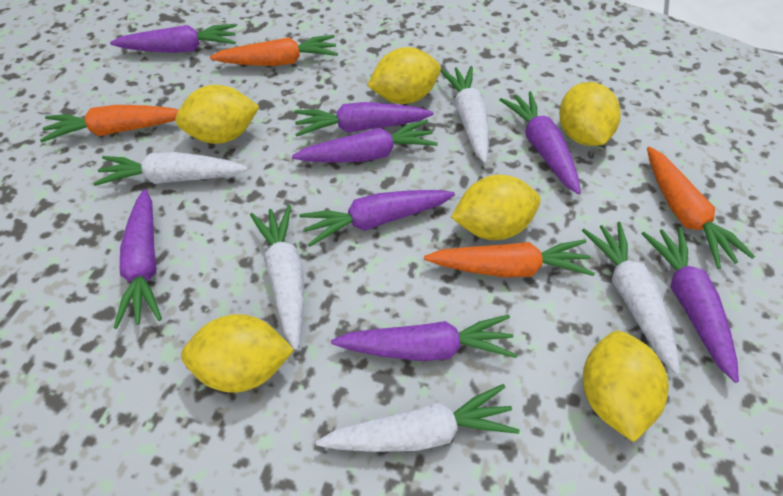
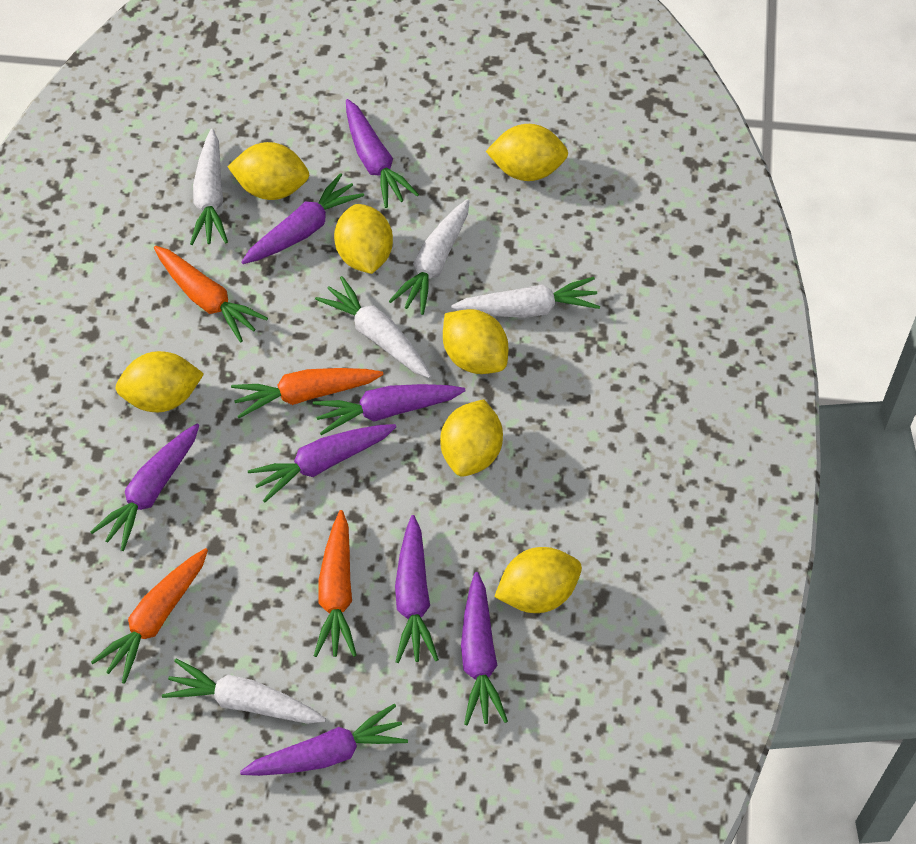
yellow lemon: 6 -> 7

